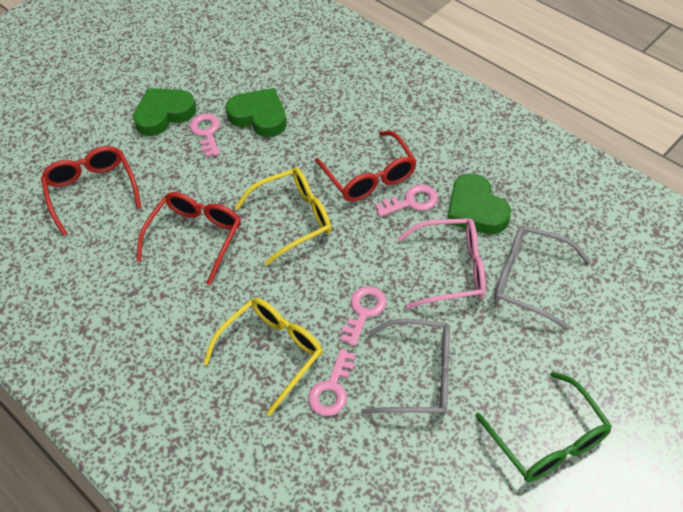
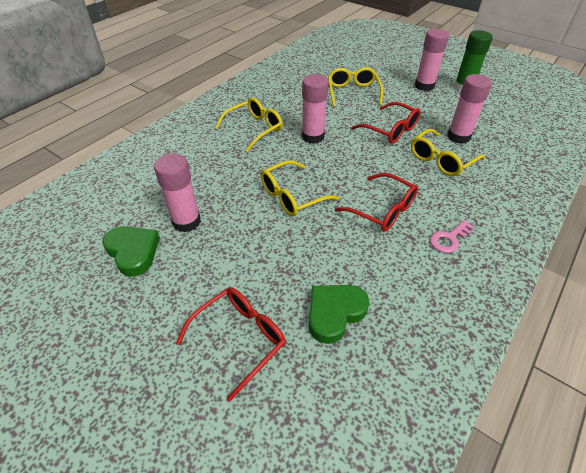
green glasses: 1 -> 0
green glue stick: 0 -> 1
green heart: 3 -> 2
grey glasses: 2 -> 0
pink glasses: 1 -> 0
pink glue stick: 0 -> 4
pink key: 4 -> 1
yellow glasses: 2 -> 4

